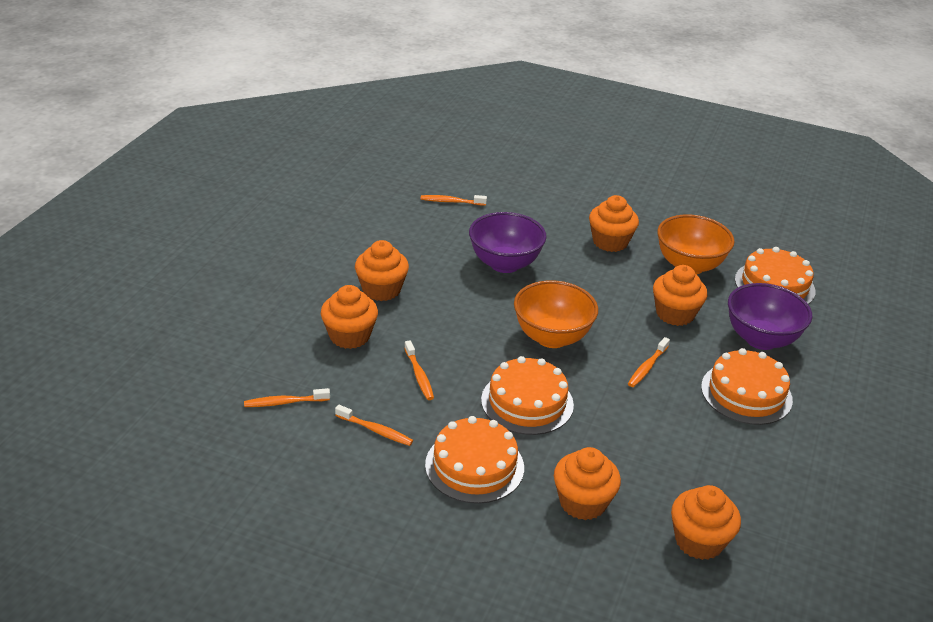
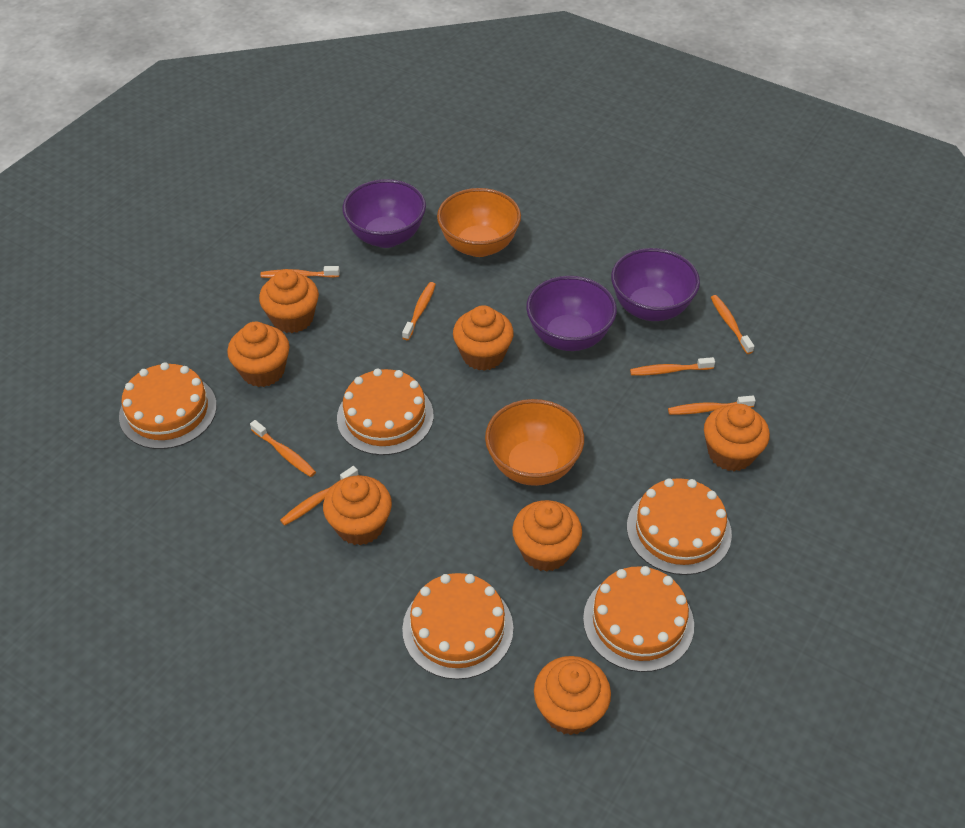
orange cake: 4 -> 5
orange cupcake: 6 -> 7
orange toothbrush: 5 -> 7
purple bowl: 2 -> 3

